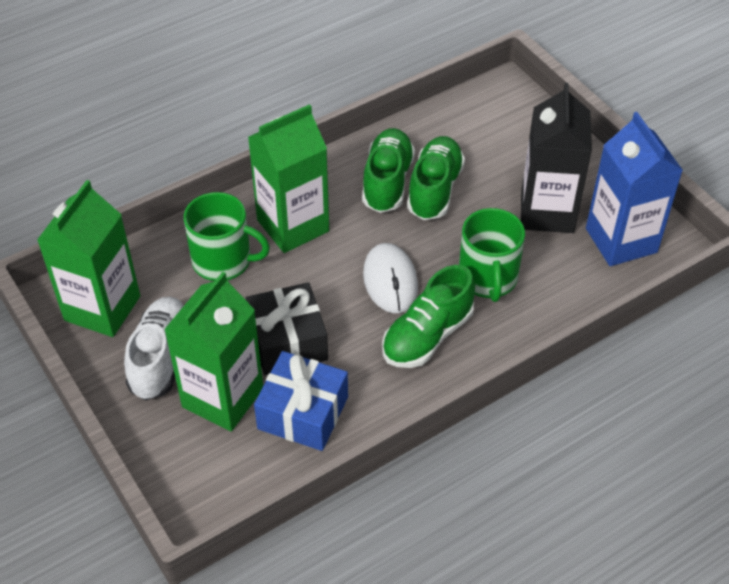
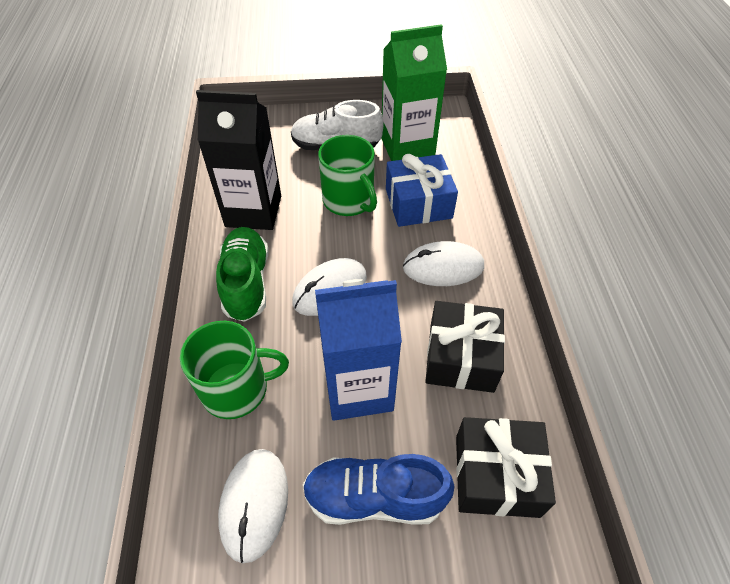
black gift: 1 -> 2
blue shoe: 0 -> 1
green carton: 3 -> 1
green shoe: 3 -> 1
white mouse: 1 -> 3

